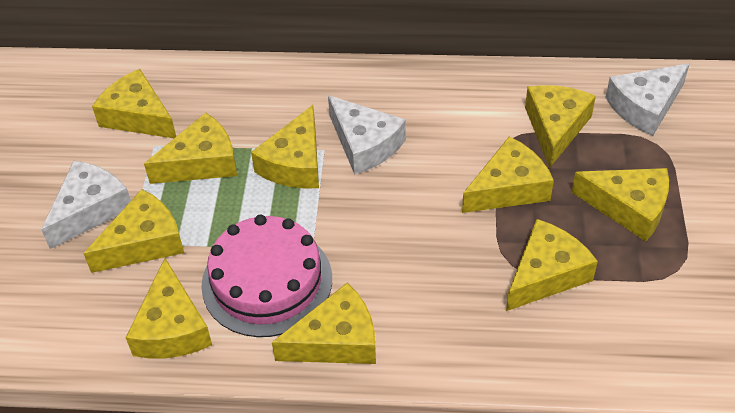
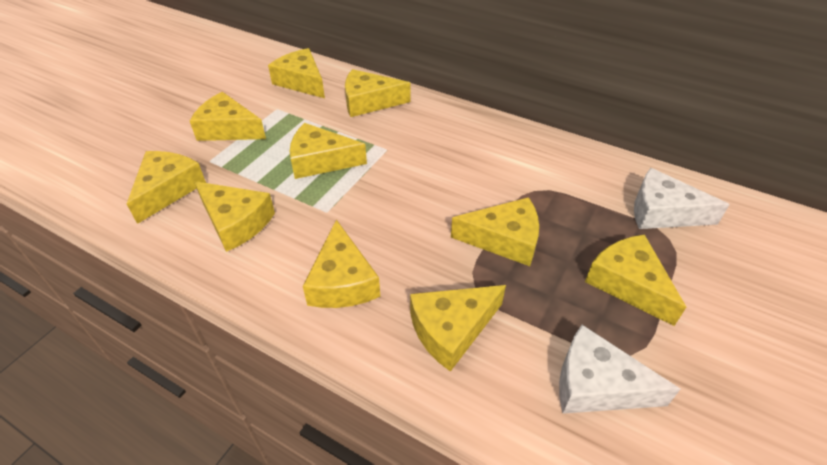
pink cake: 1 -> 0
white cheese: 3 -> 2

